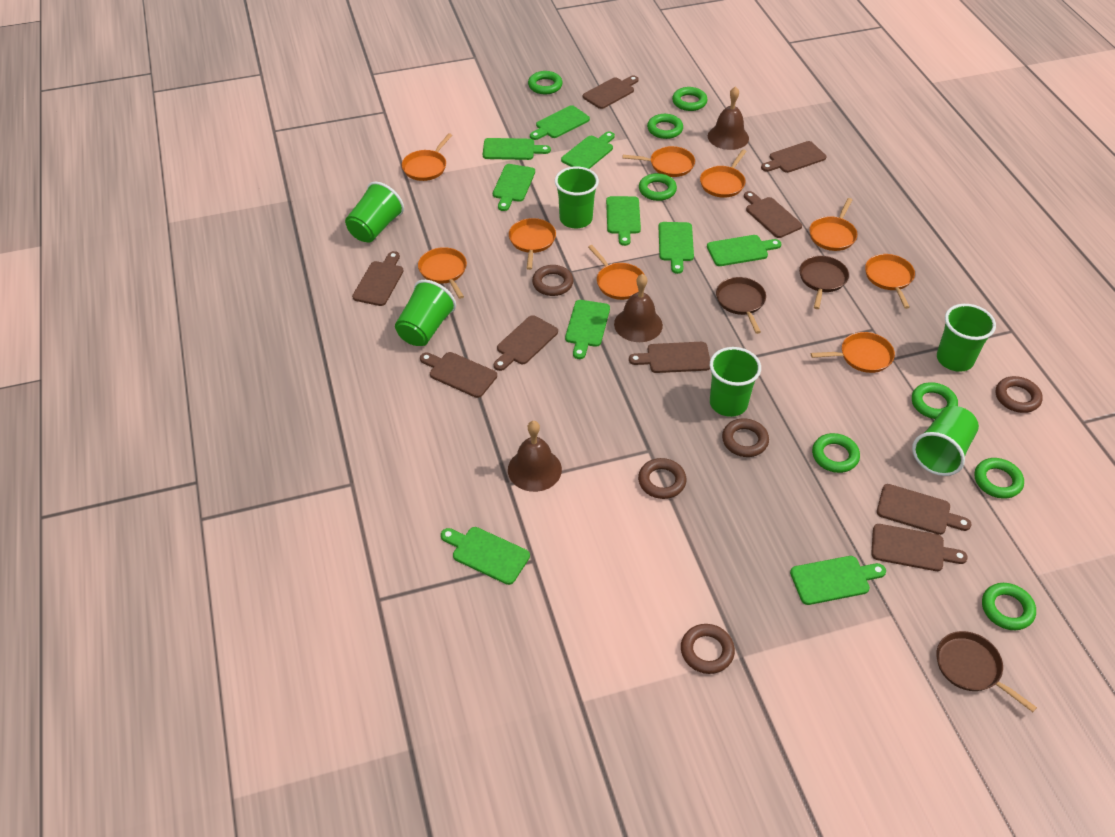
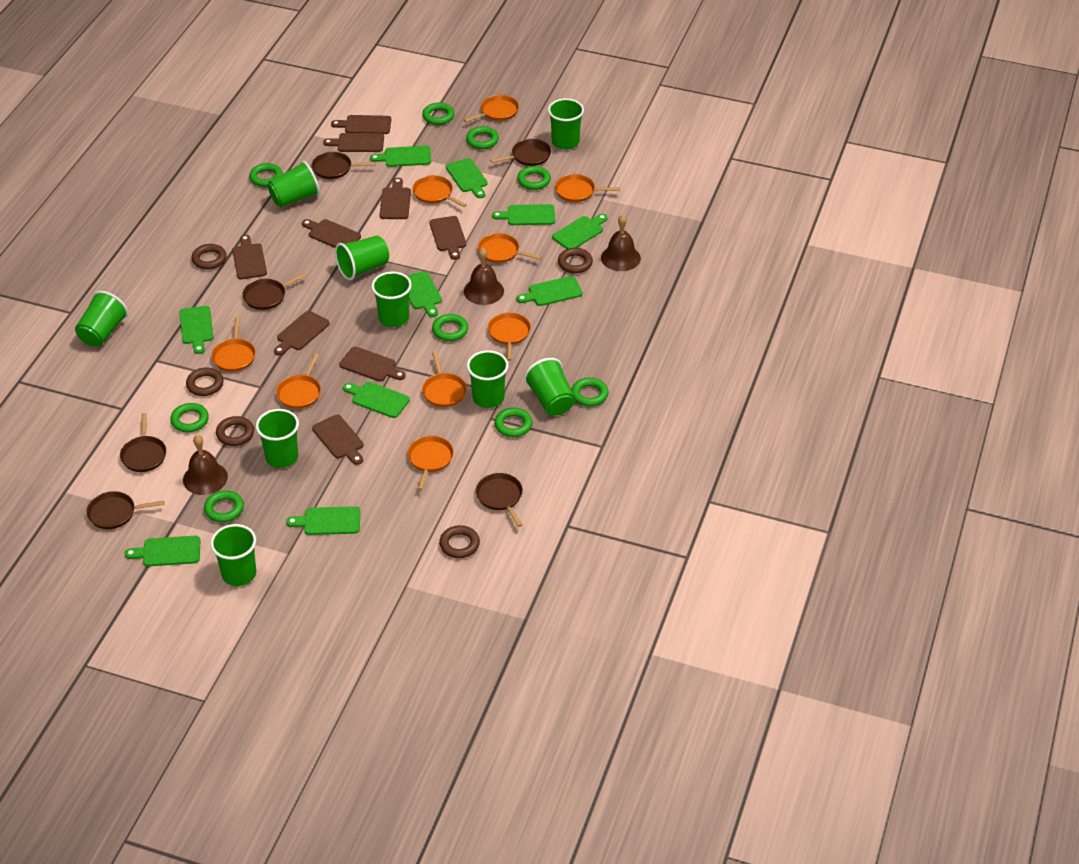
brown pan: 3 -> 6
green cup: 6 -> 9
green ring: 8 -> 9

